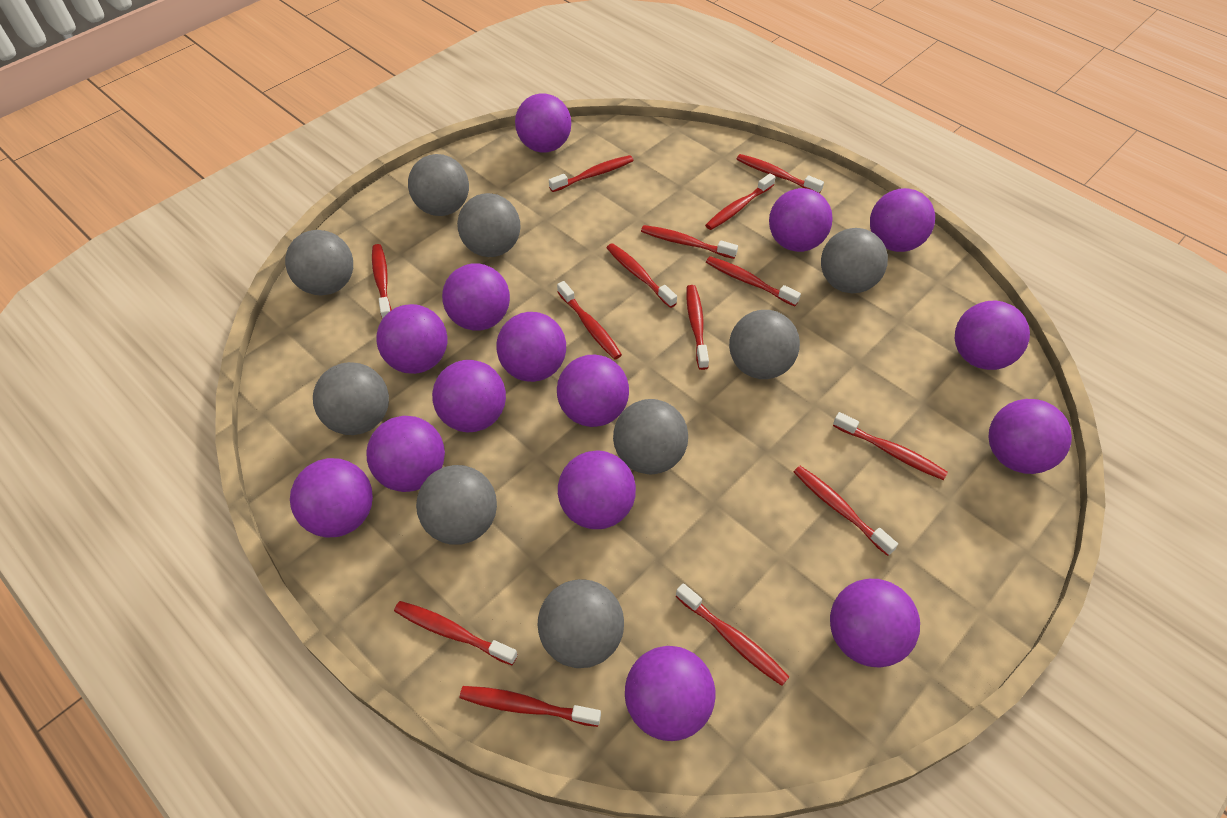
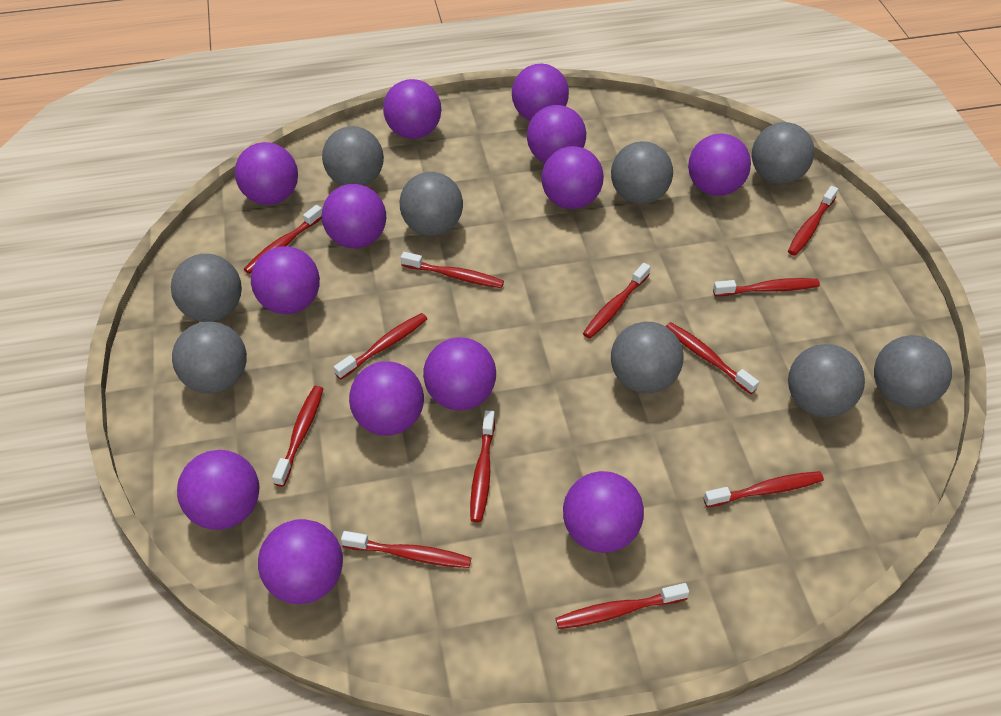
purple ball: 15 -> 13
red toothbrush: 14 -> 12

